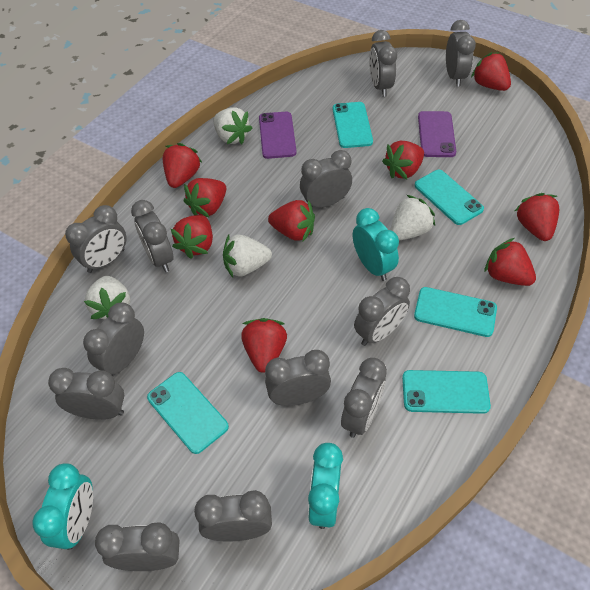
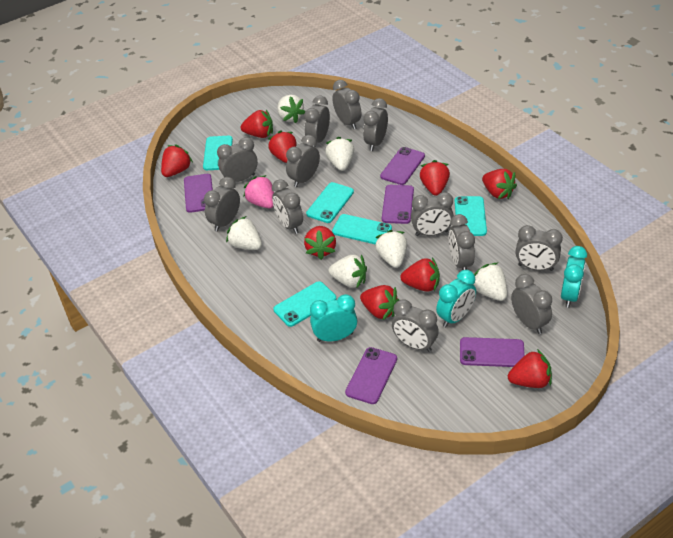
pink strawberry: 0 -> 1
purple phone: 2 -> 5
white strawberry: 4 -> 6

